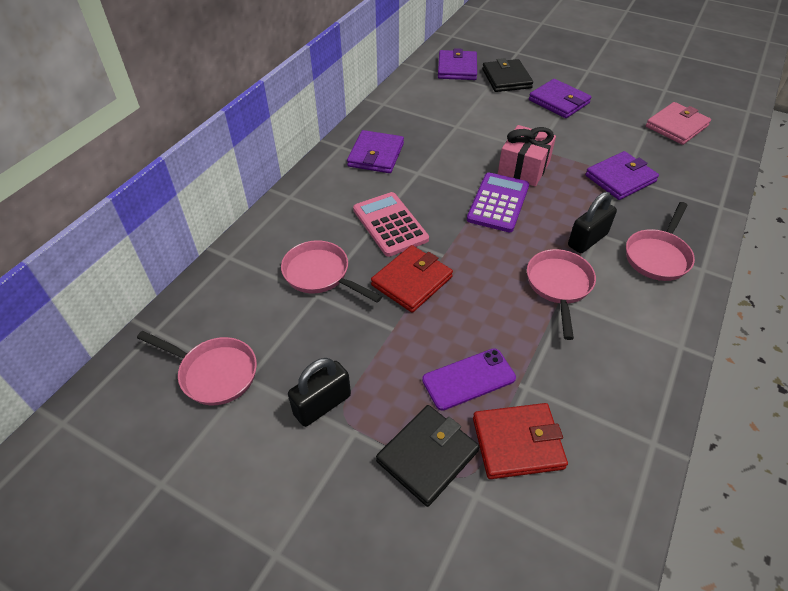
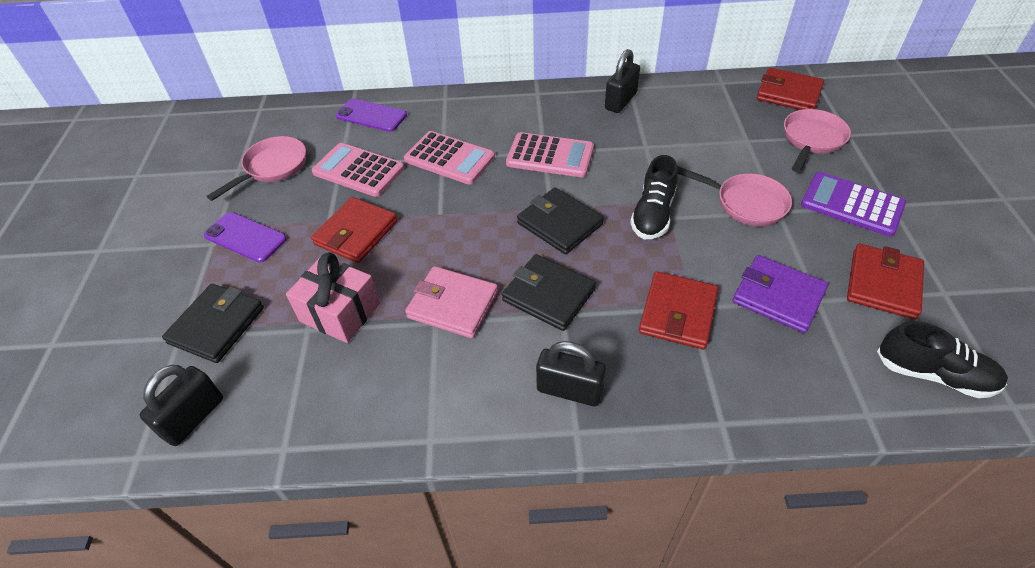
black padlock: 2 -> 3
black shoe: 0 -> 2
black wallet: 2 -> 3
pink calculator: 1 -> 3
pink pan: 4 -> 3
purple phone: 1 -> 2
purple wallet: 4 -> 1
red wallet: 2 -> 4

